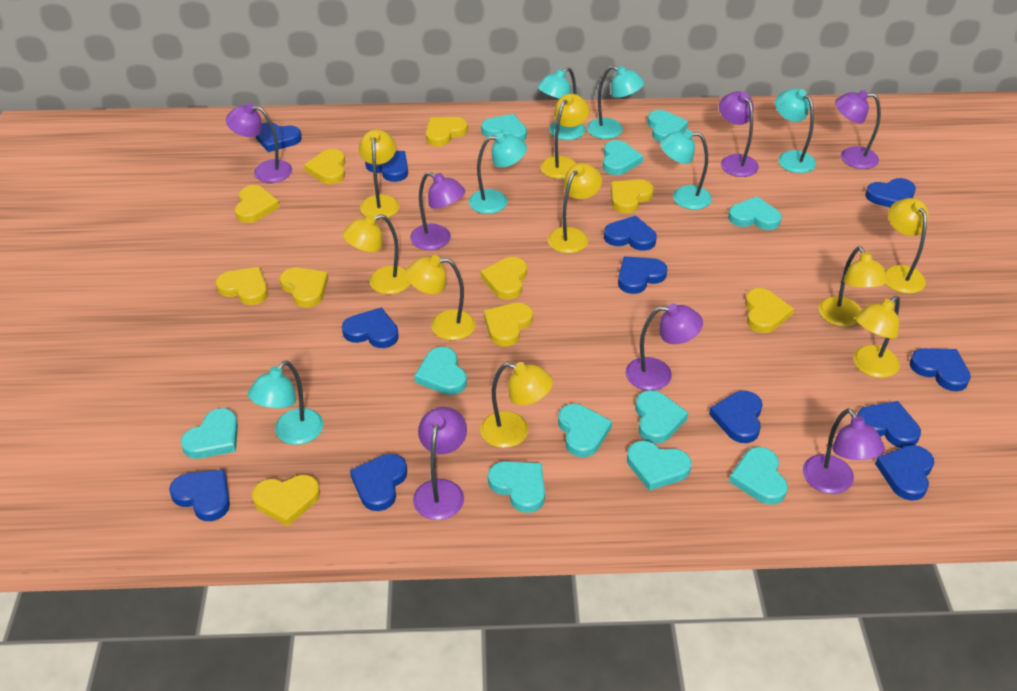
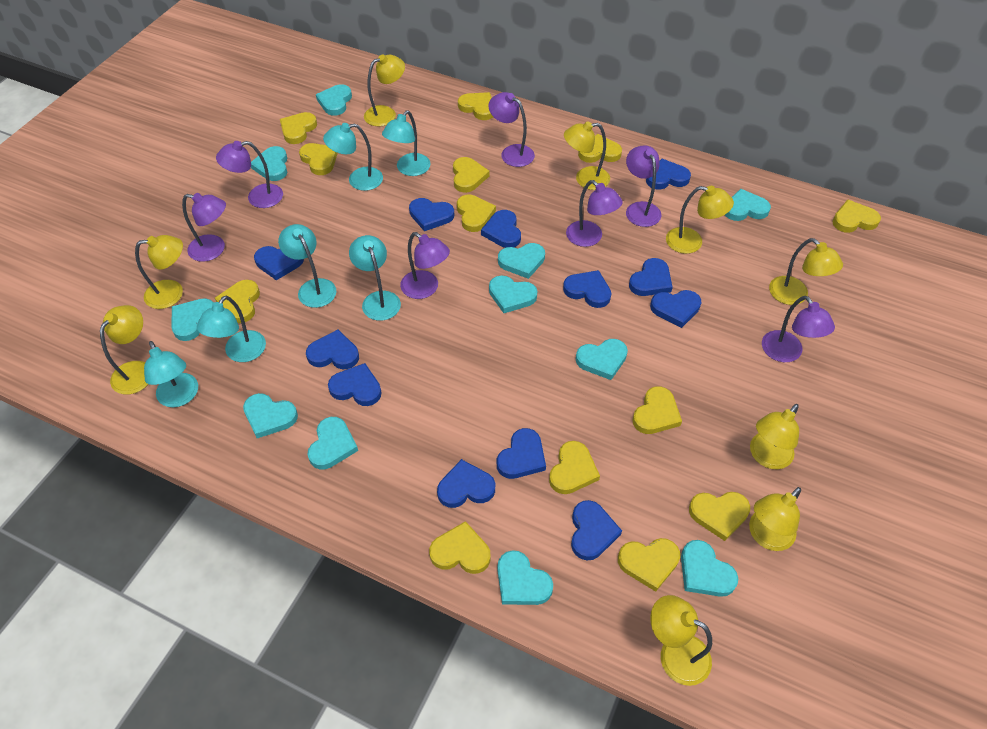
yellow heart: 10 -> 13

